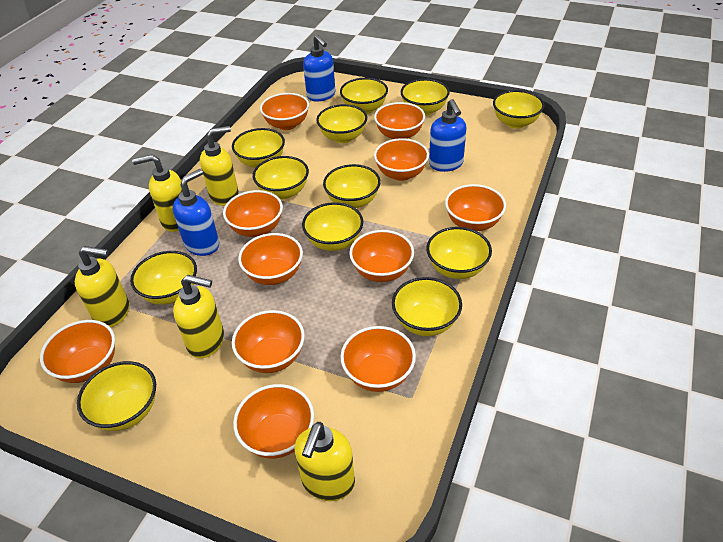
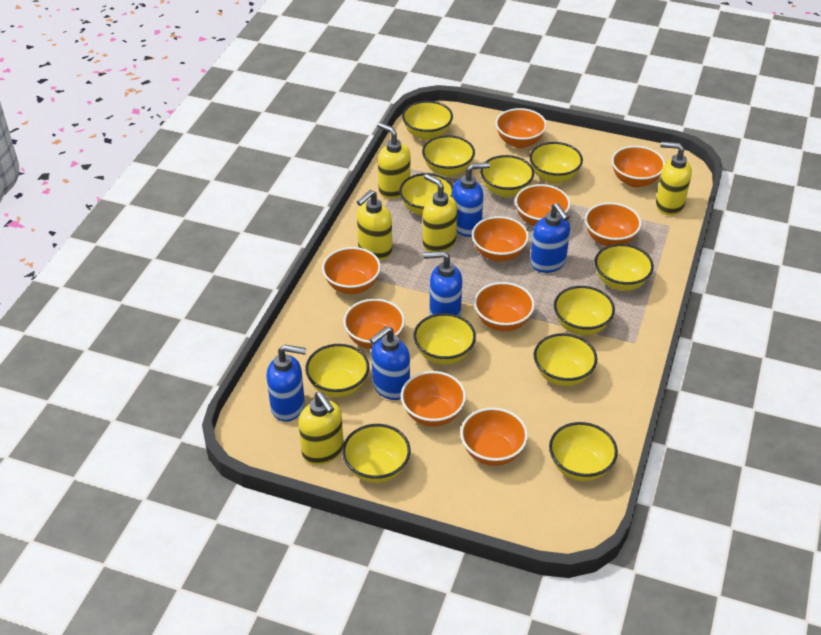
blue soap dispenser: 3 -> 5
orange bowl: 11 -> 10

